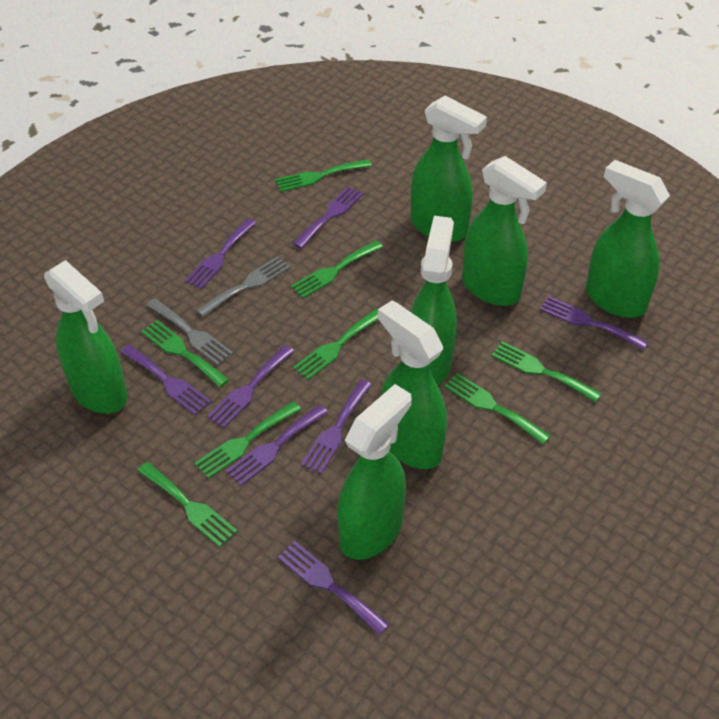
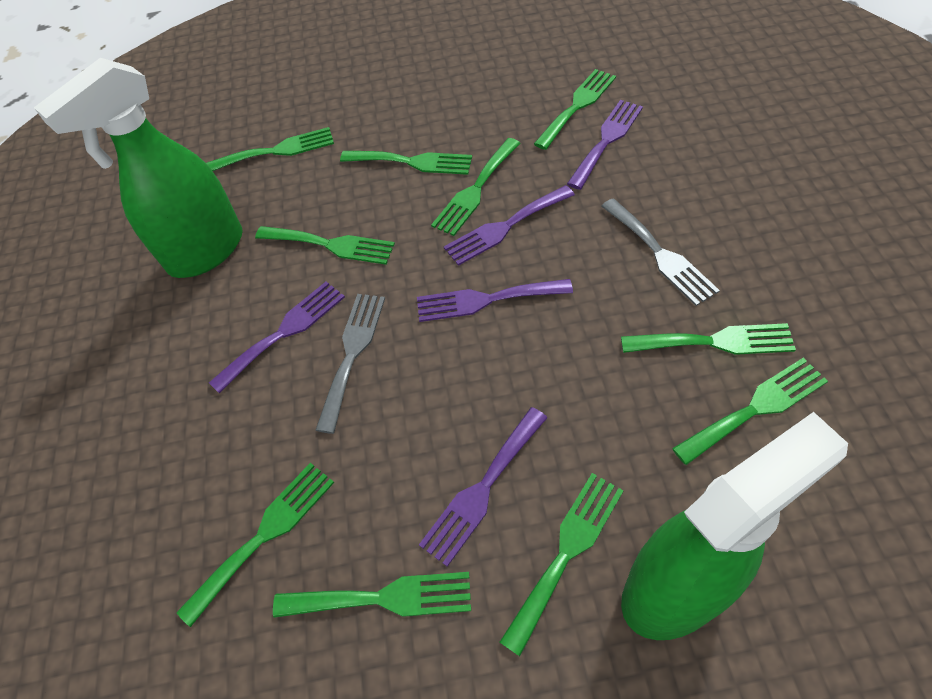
green fork: 8 -> 10
green spray bottle: 7 -> 2
purple fork: 8 -> 5

